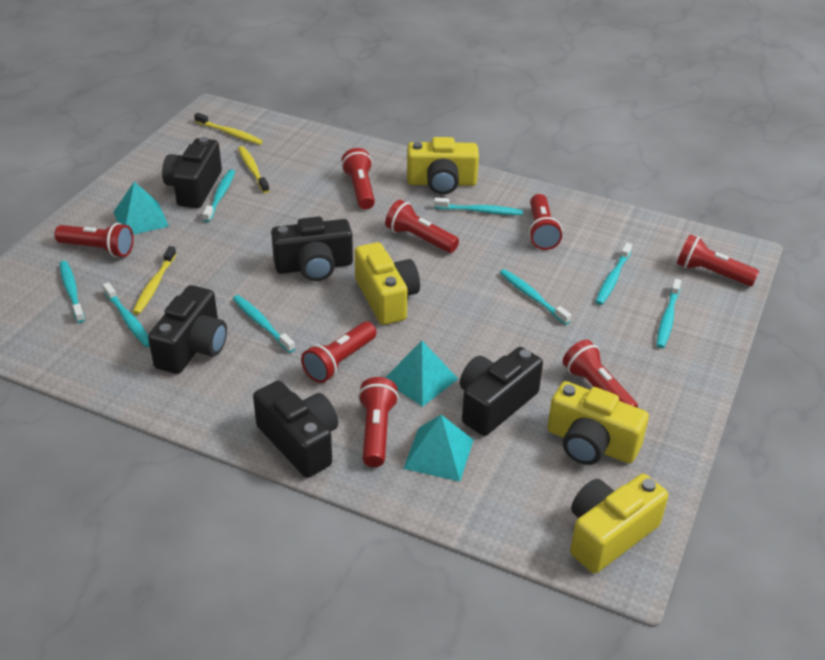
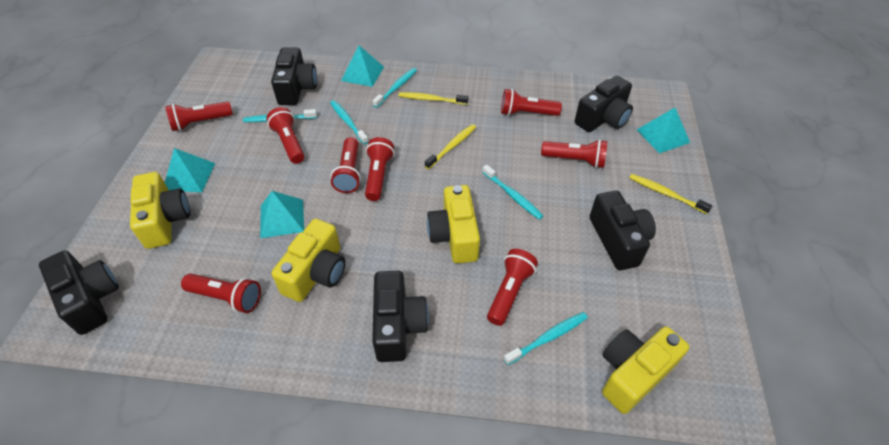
turquoise pyramid: 3 -> 4
turquoise toothbrush: 8 -> 5

